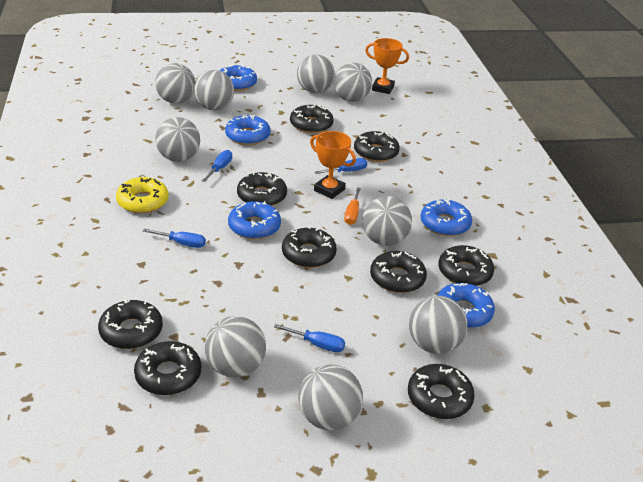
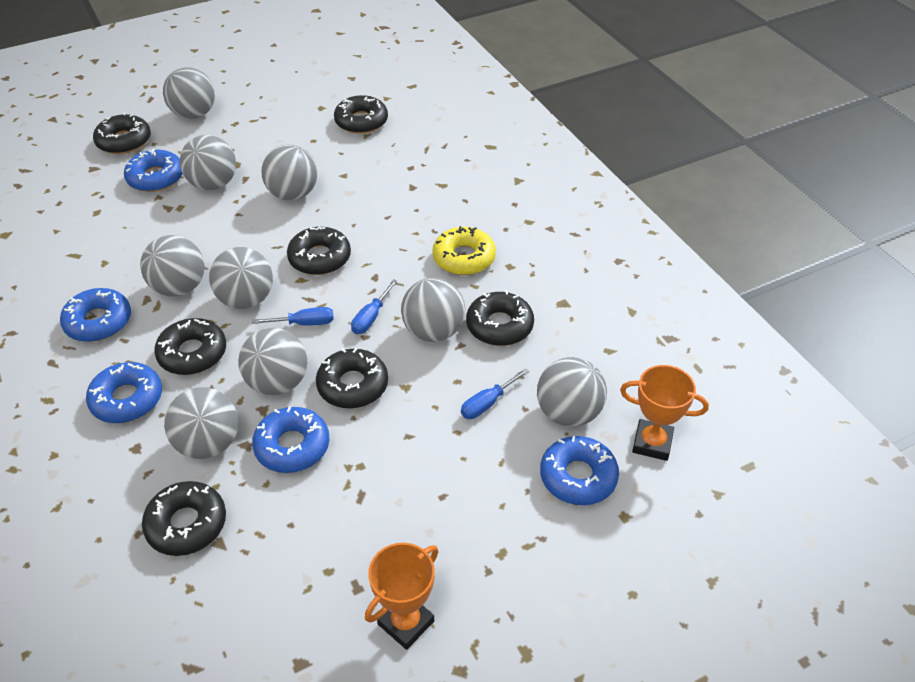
black donut: 9 -> 7
blue screwdriver: 4 -> 3
orange screwdriver: 1 -> 0

